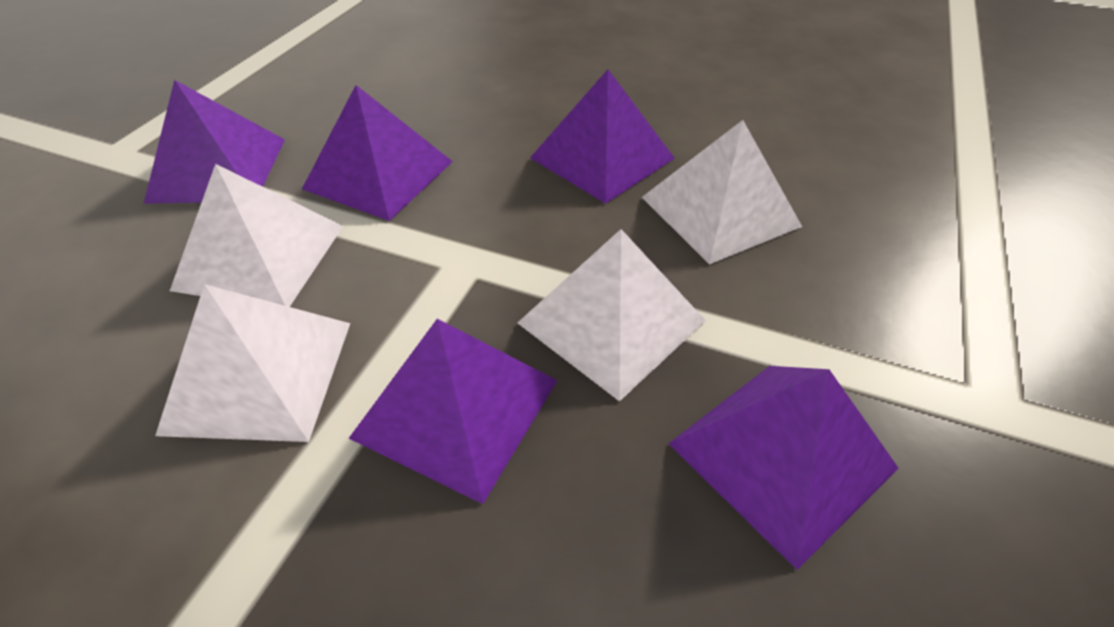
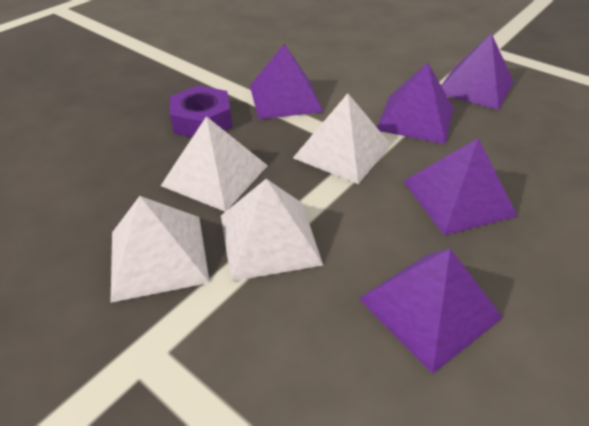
purple nut: 0 -> 1

